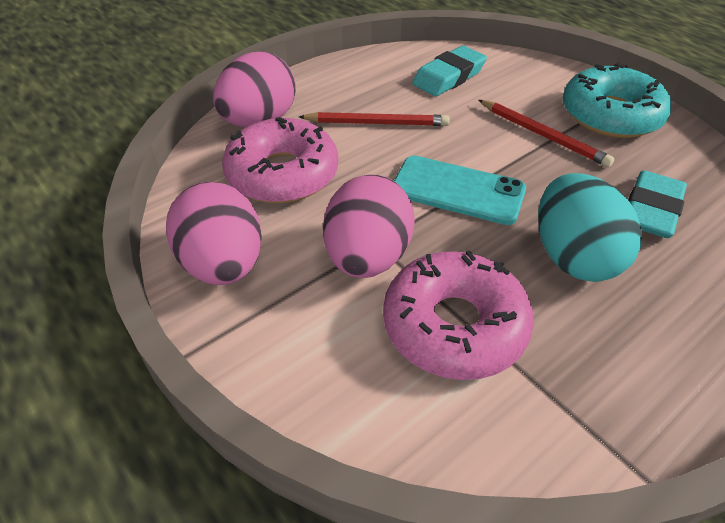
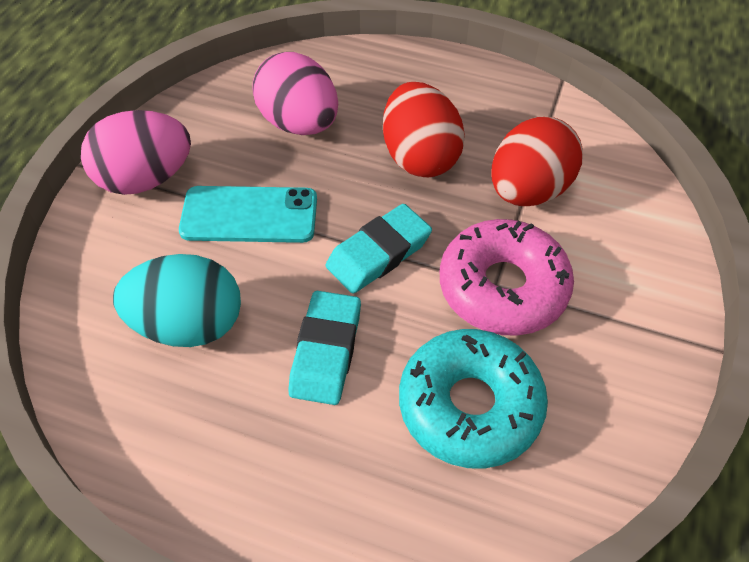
pink donut: 2 -> 1
pink egg: 3 -> 2
red egg: 0 -> 2
red pencil: 2 -> 0

